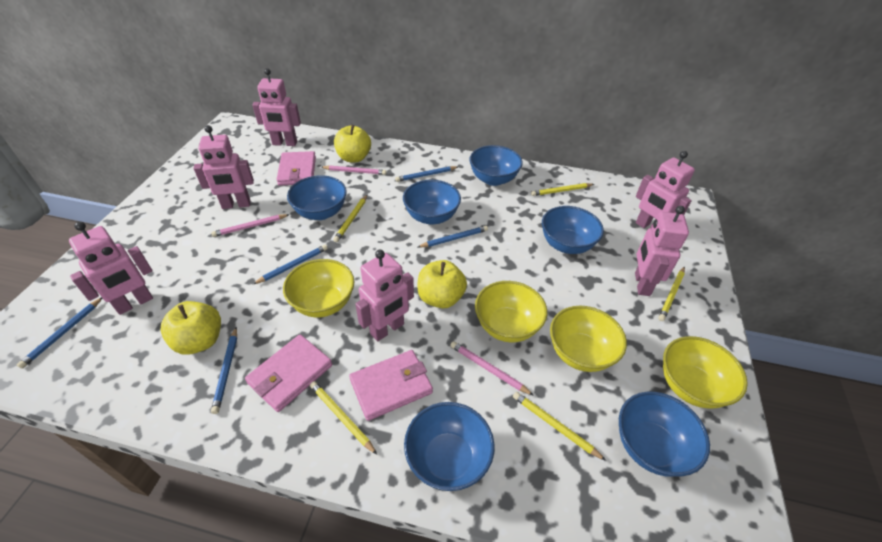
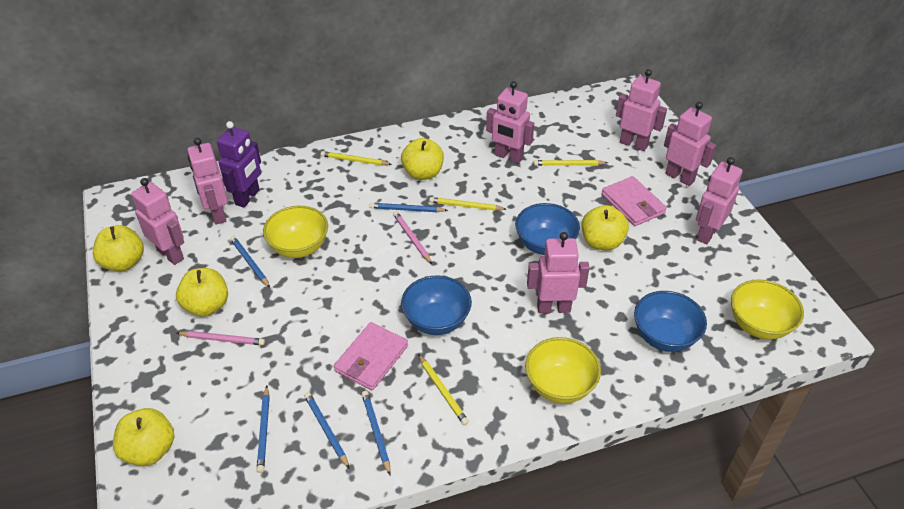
blue bowl: 6 -> 3
pink pencil: 3 -> 2
pink robot: 6 -> 7
pink wallet: 3 -> 2
purple robot: 0 -> 1
yellow apple: 3 -> 5
yellow bowl: 4 -> 3
yellow pencil: 5 -> 4

